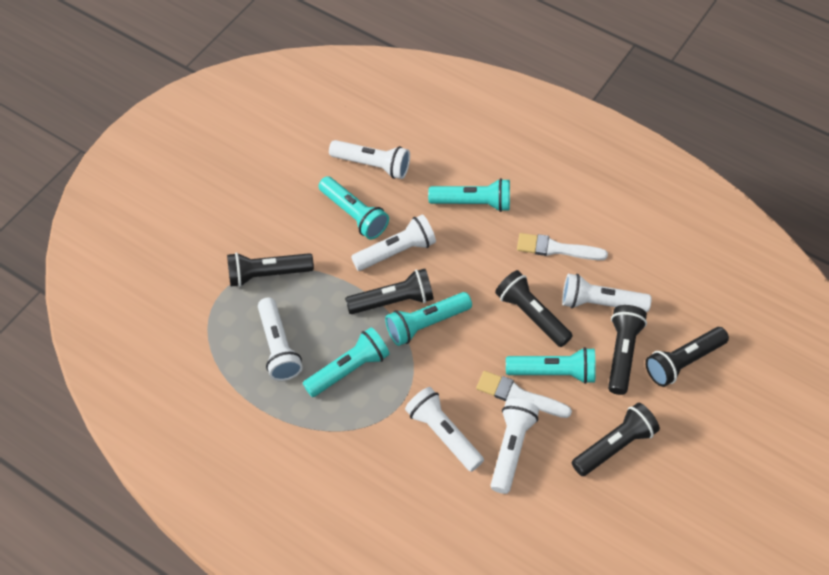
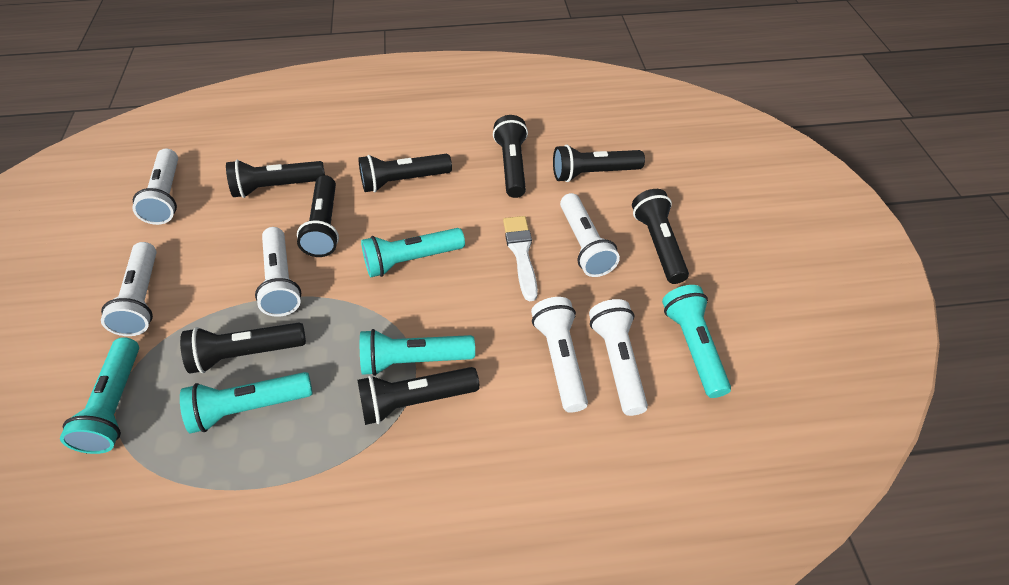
black flashlight: 6 -> 8
white brush: 2 -> 1

